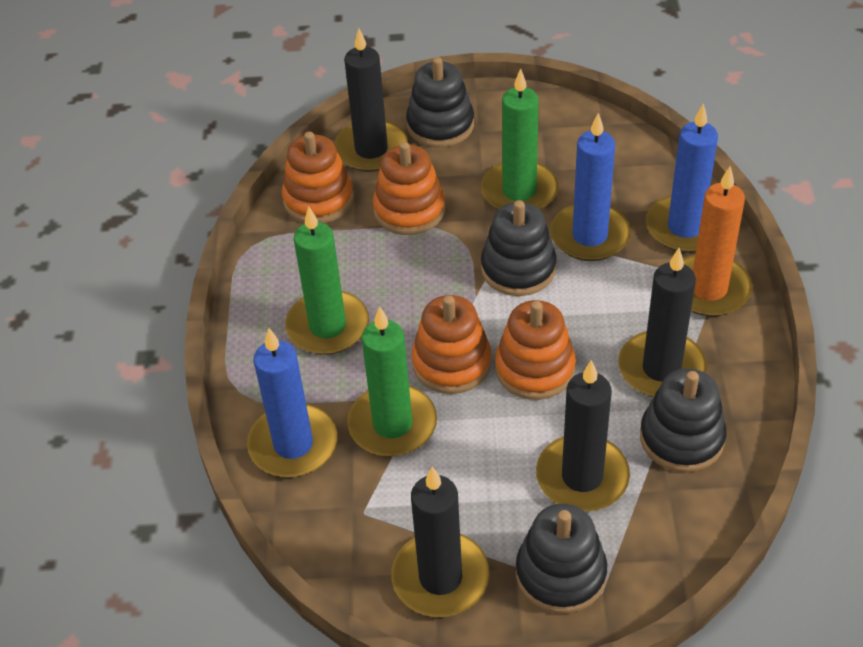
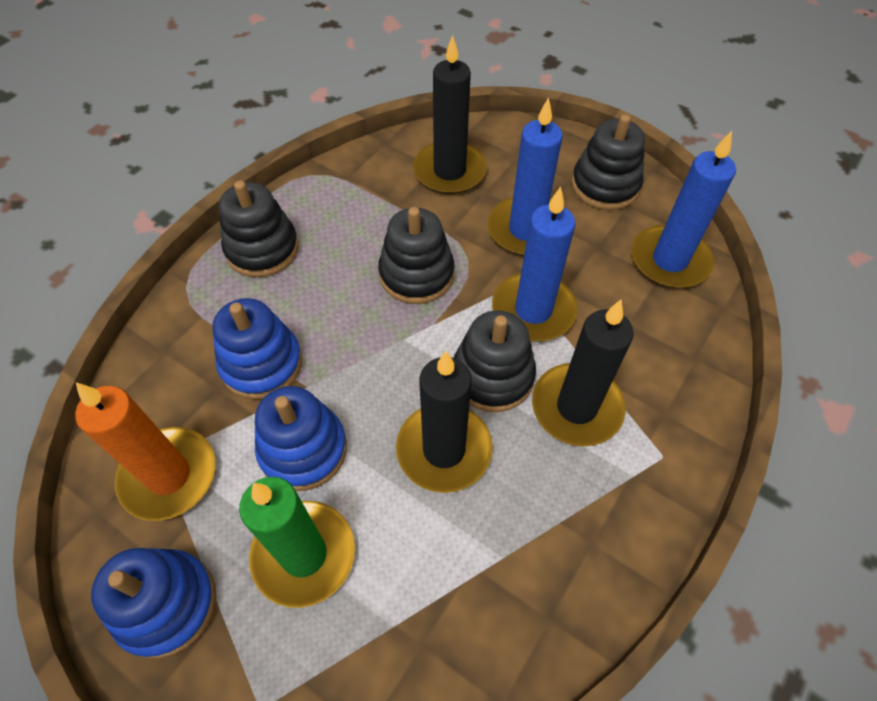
black candle: 4 -> 3
blue stacking toy: 0 -> 3
green candle: 3 -> 1
orange stacking toy: 4 -> 0

